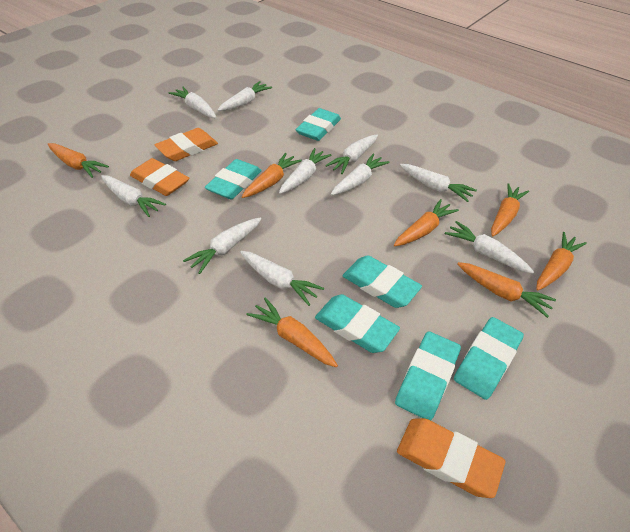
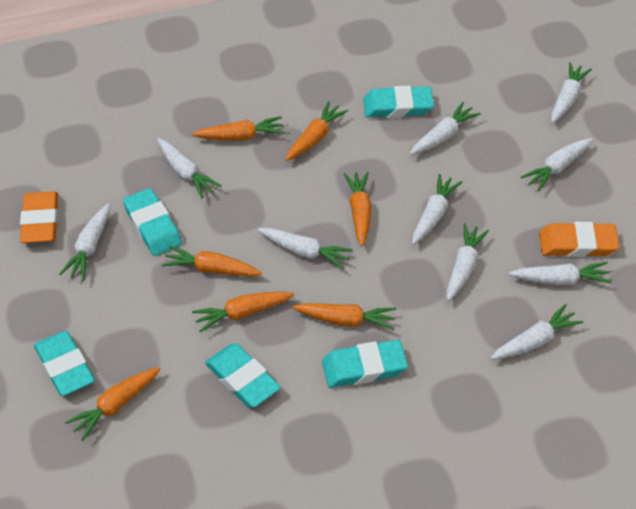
orange eraser: 3 -> 2
turquoise eraser: 6 -> 5

